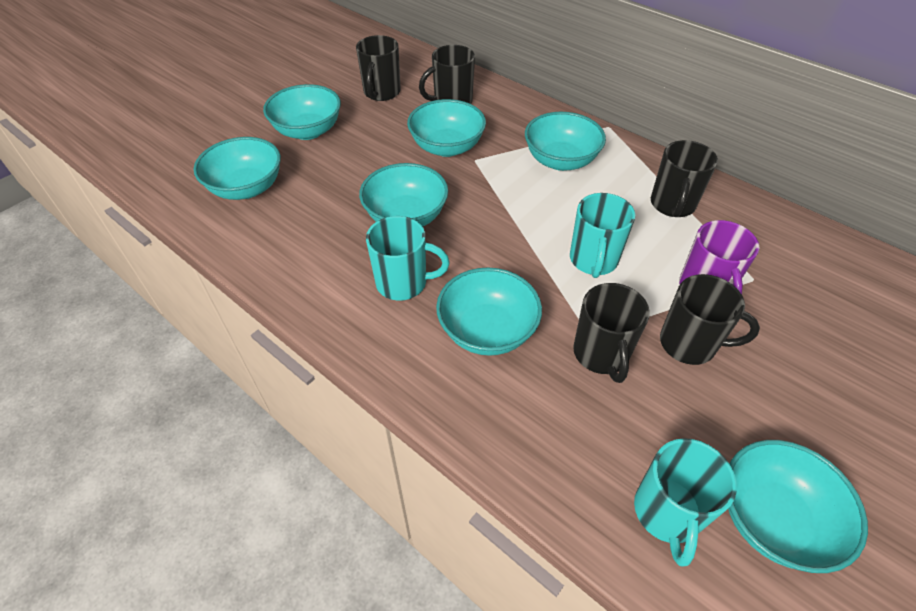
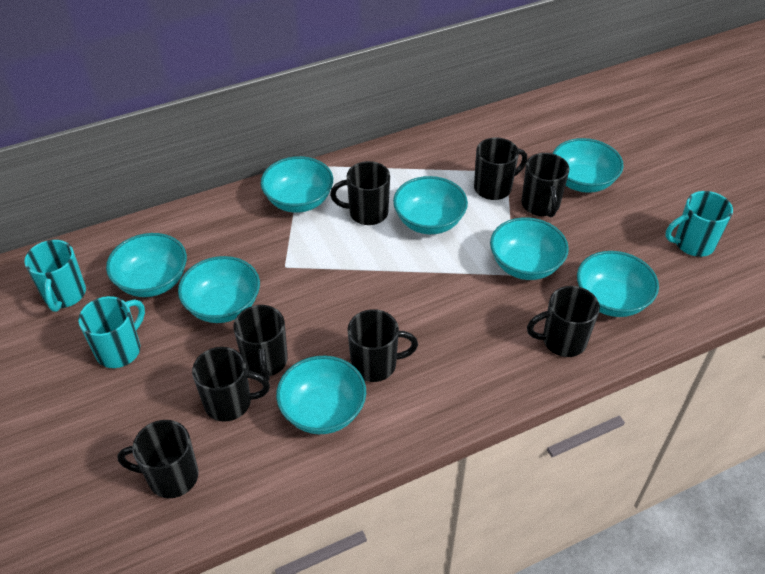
black mug: 5 -> 8
purple mug: 1 -> 0
turquoise bowl: 7 -> 8

